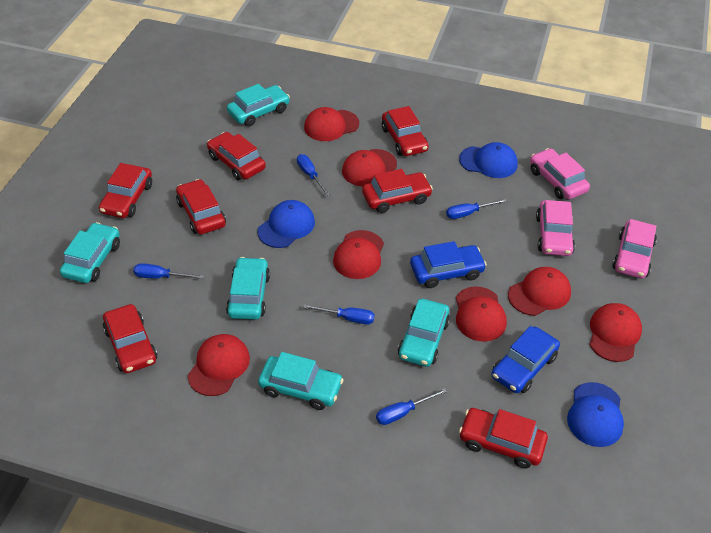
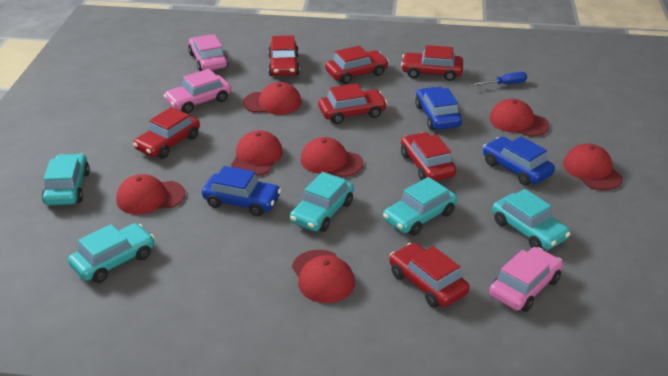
blue cap: 3 -> 0
blue car: 2 -> 3
blue screwdriver: 5 -> 1

